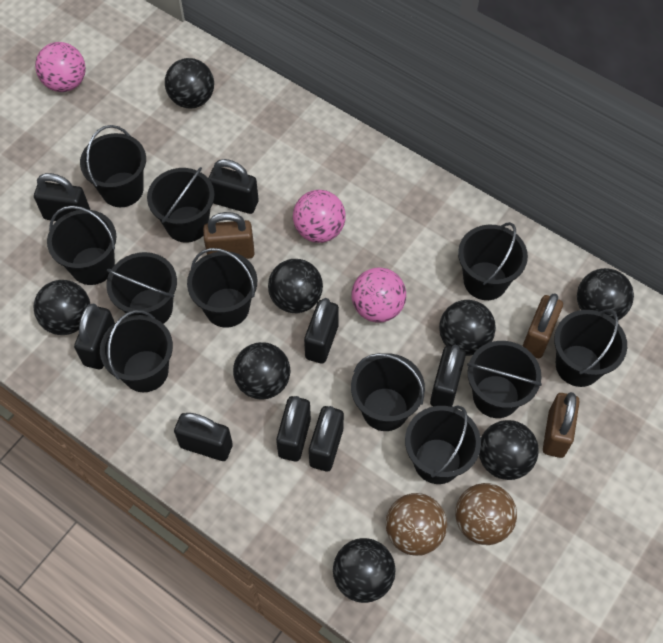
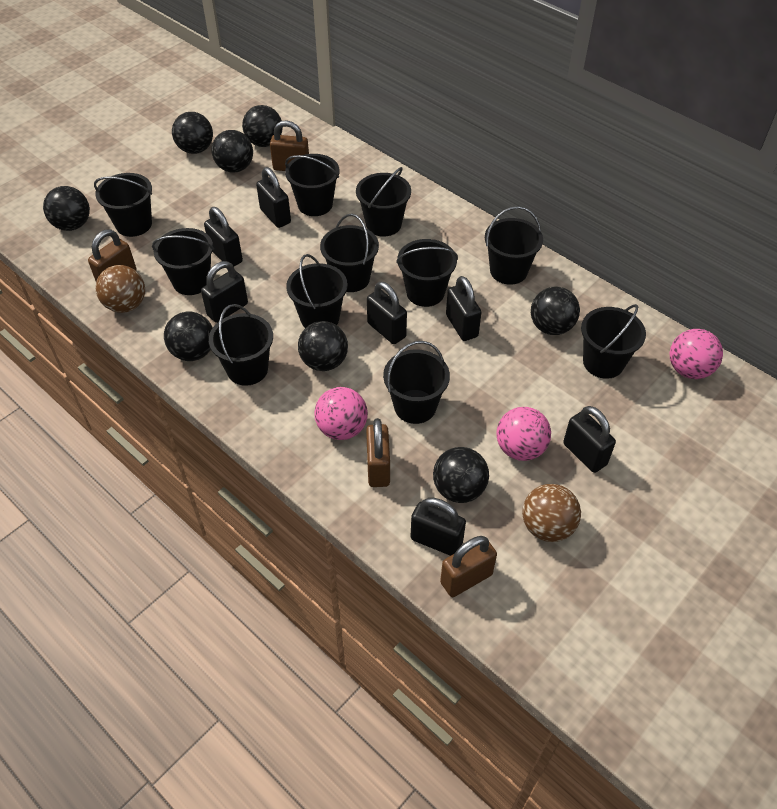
black padlock: 8 -> 7
brown padlock: 3 -> 4

